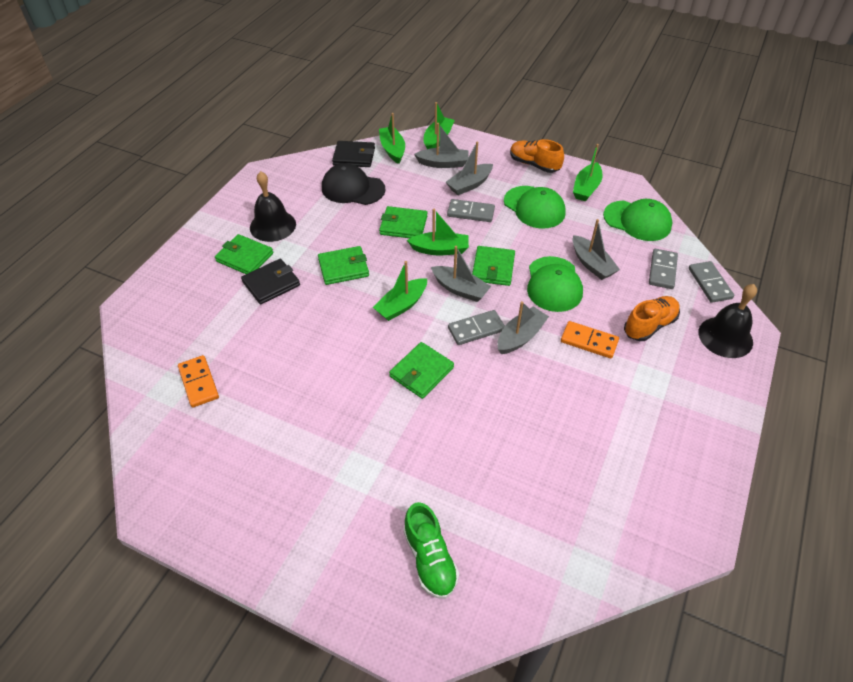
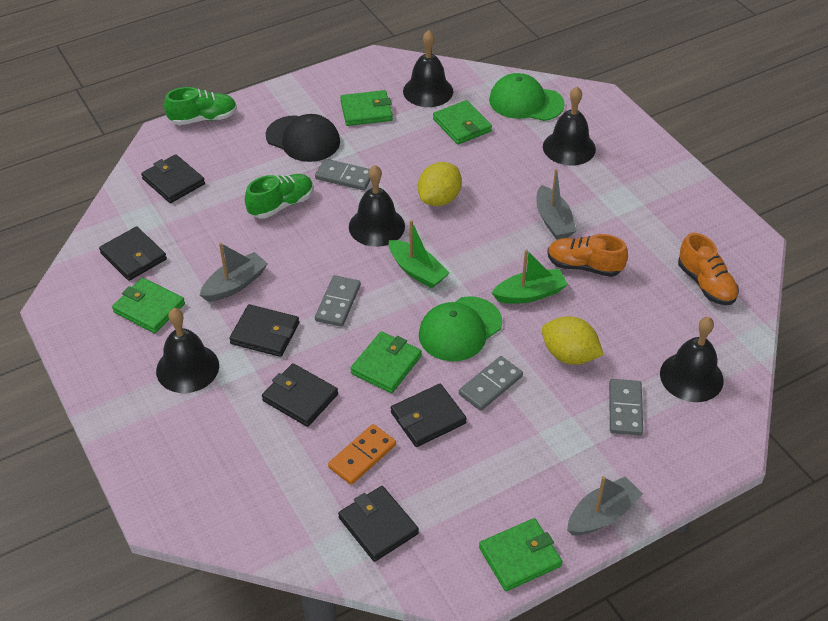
black bell: 2 -> 5
black wallet: 2 -> 6
green boat: 5 -> 2
green cap: 3 -> 2
green shoe: 1 -> 2
grey boat: 5 -> 3
orange domino: 2 -> 1
yellow lemon: 0 -> 2

